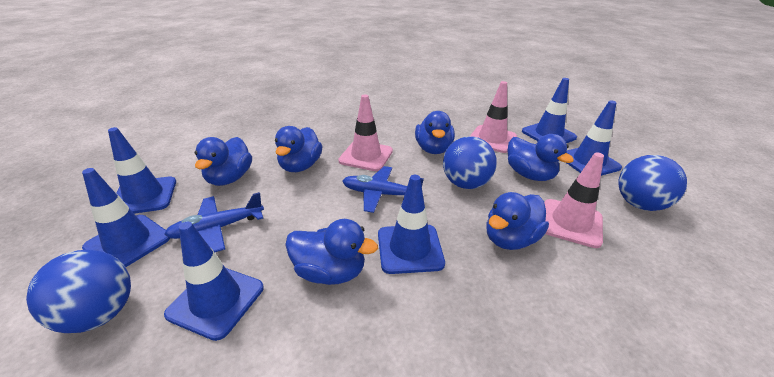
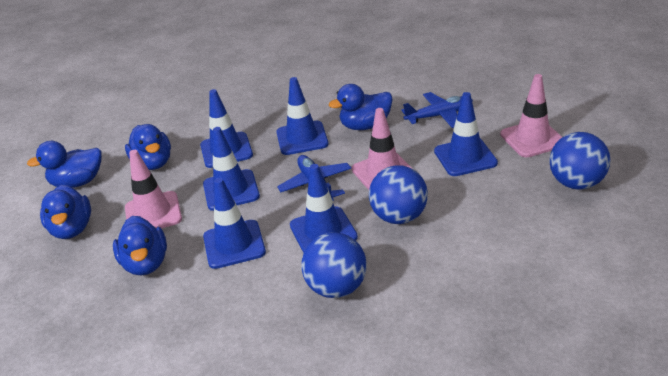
blue duck: 6 -> 5

